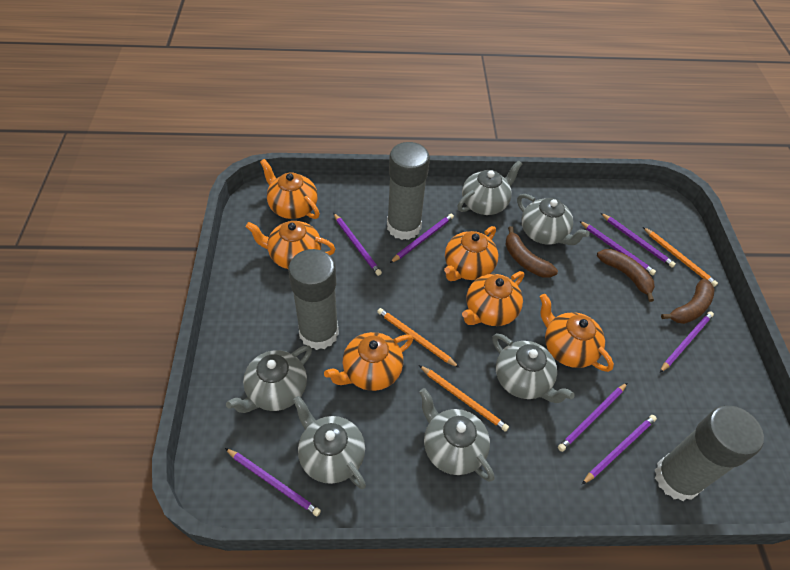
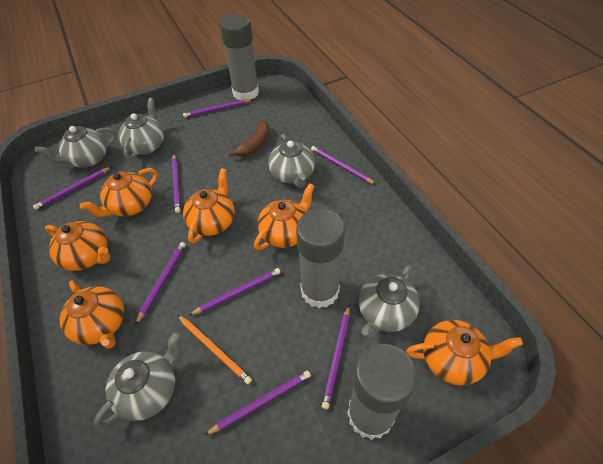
brown banana: 3 -> 1
grey teapot: 6 -> 5
orange pencil: 3 -> 1

